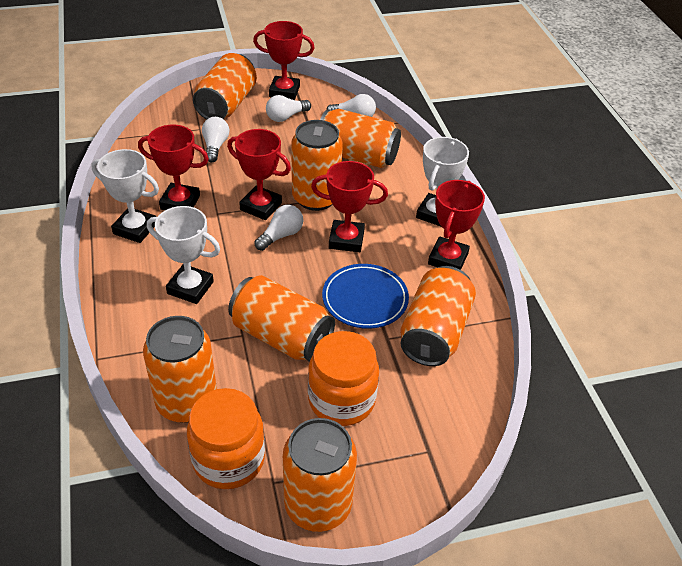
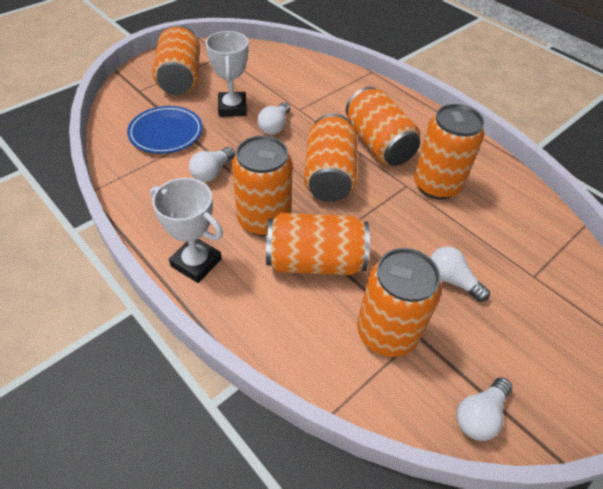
orange jar: 2 -> 0
red trophy: 5 -> 0
white trophy: 3 -> 2

